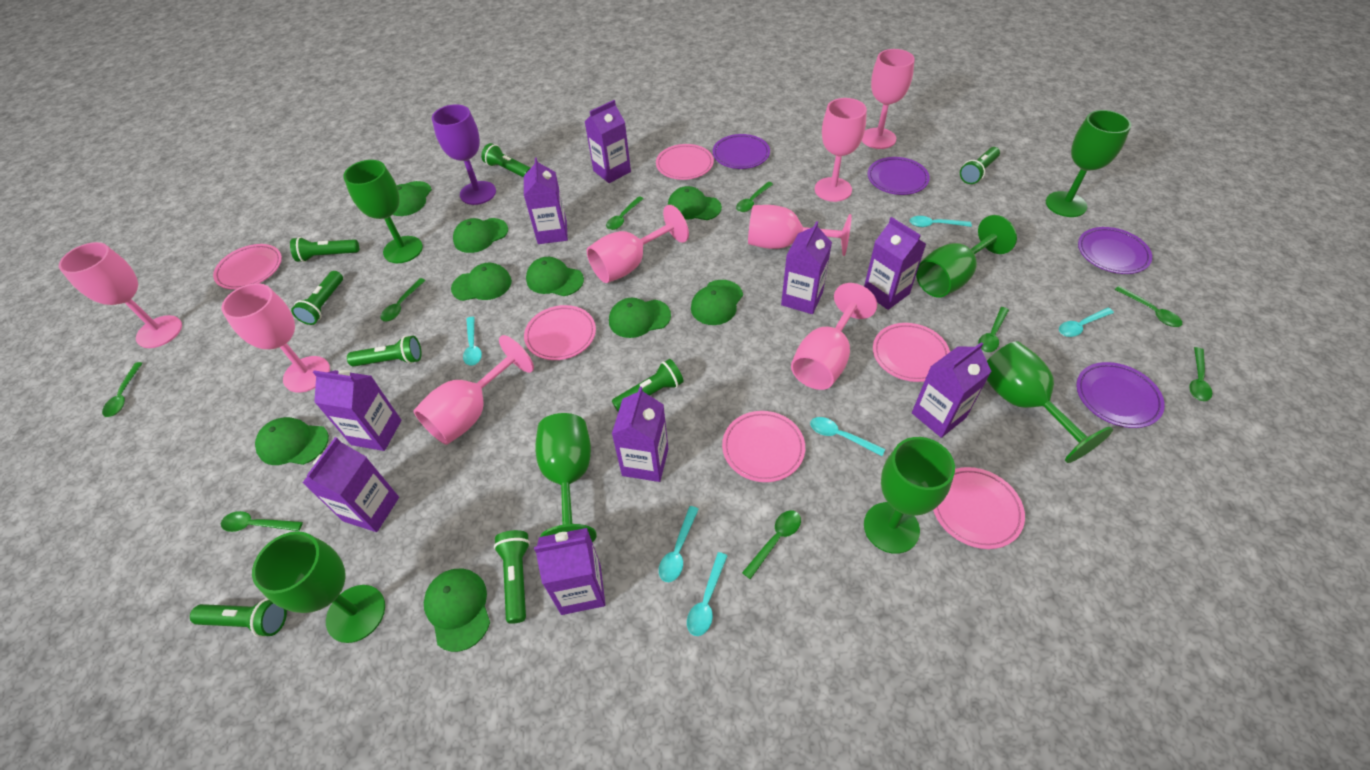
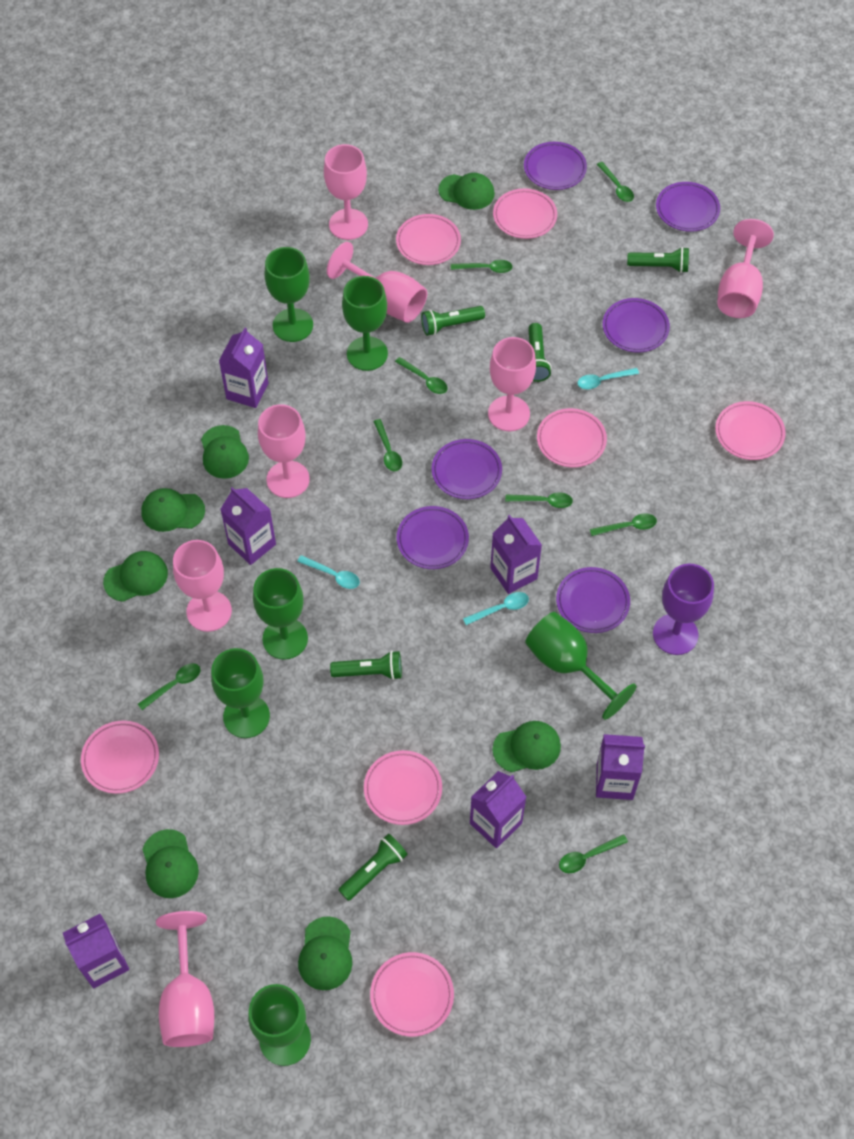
green cap: 9 -> 7
green flashlight: 8 -> 5
green goblet: 7 -> 6
green spoon: 9 -> 8
pink goblet: 8 -> 7
pink plate: 6 -> 7
purple carton: 9 -> 6
purple plate: 4 -> 6
turquoise spoon: 6 -> 3

